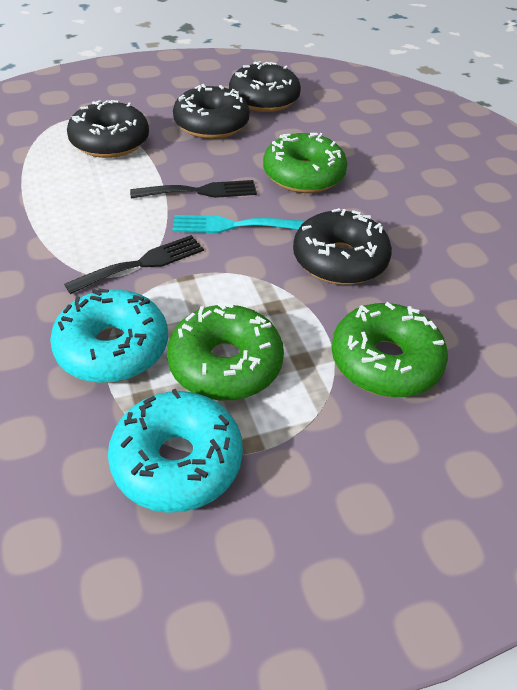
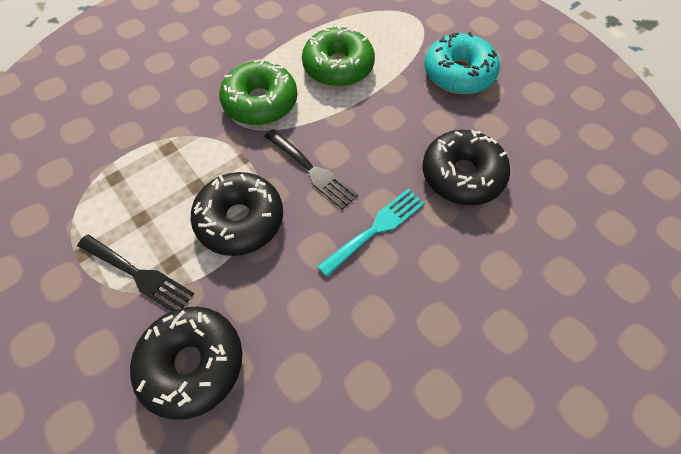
black donut: 4 -> 3
green donut: 3 -> 2
turquoise donut: 2 -> 1

